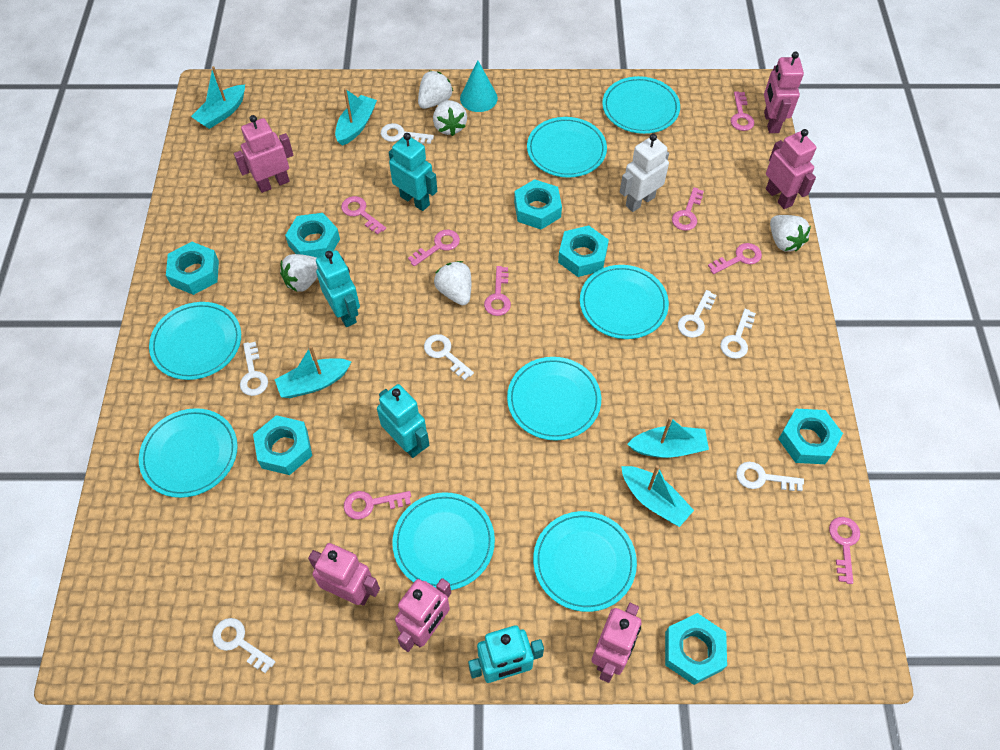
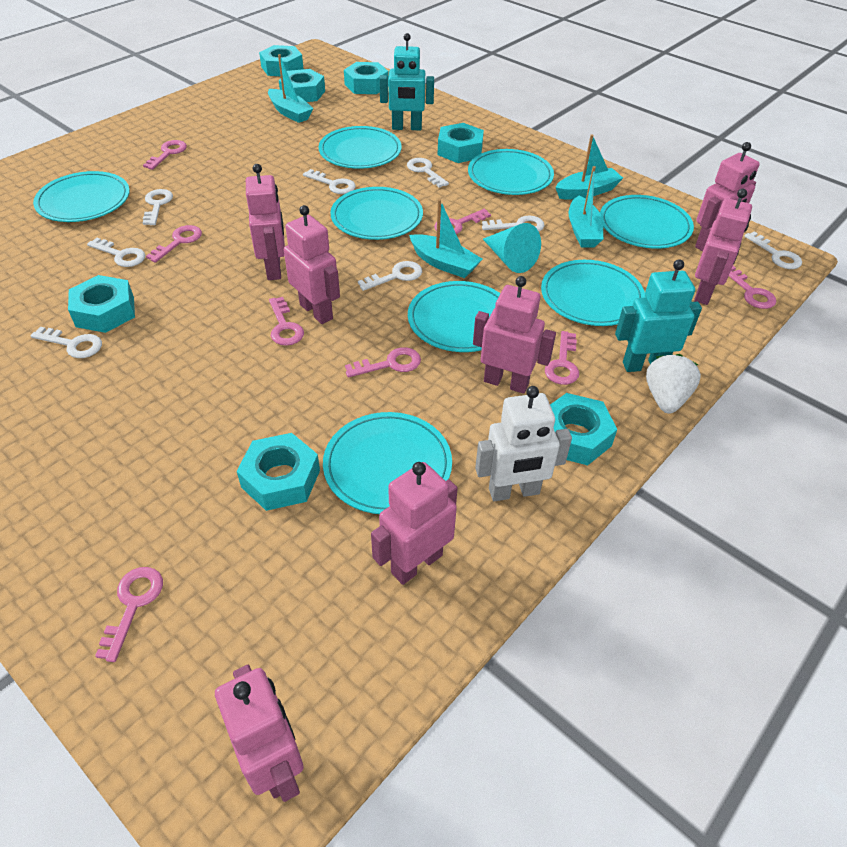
pink robot: 6 -> 7
turquoise boat: 5 -> 4
turquoise robot: 4 -> 2
white key: 7 -> 8
white strawberry: 5 -> 1

